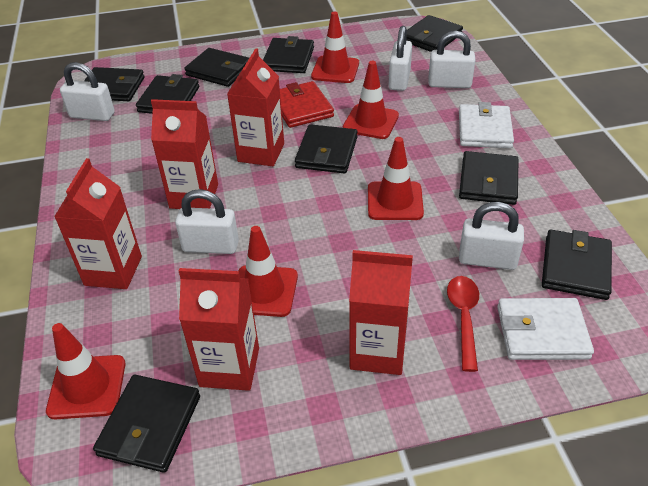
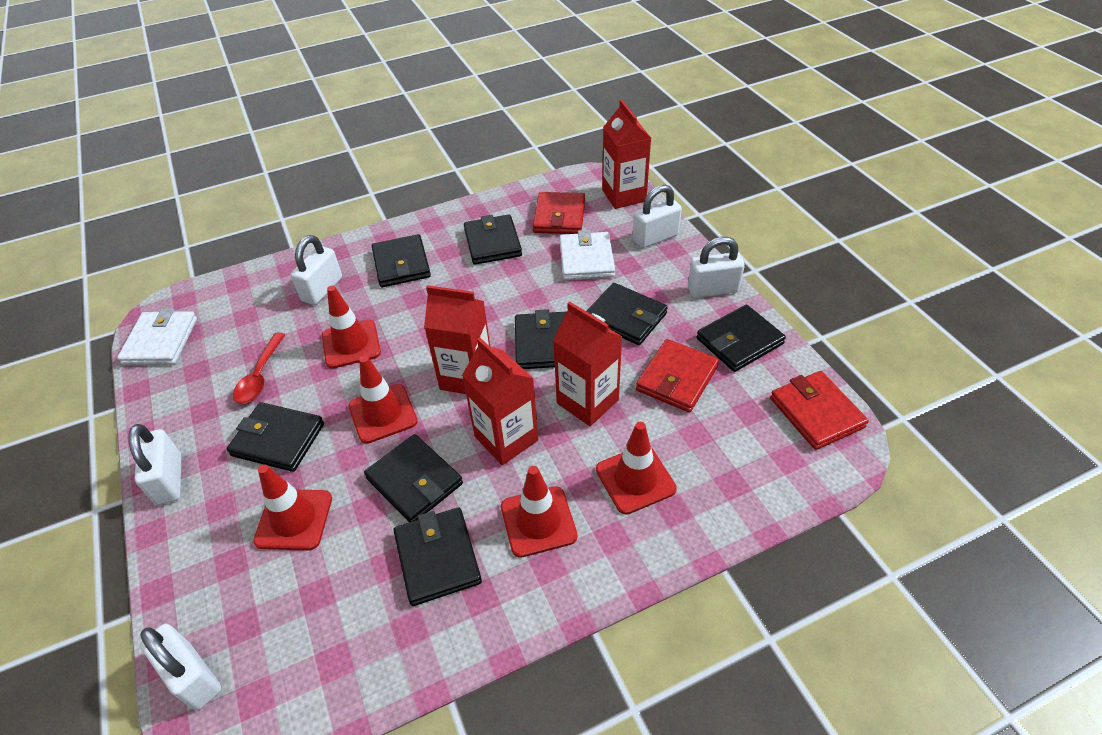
black wallet: 9 -> 8
red carton: 5 -> 4
red wallet: 1 -> 3

